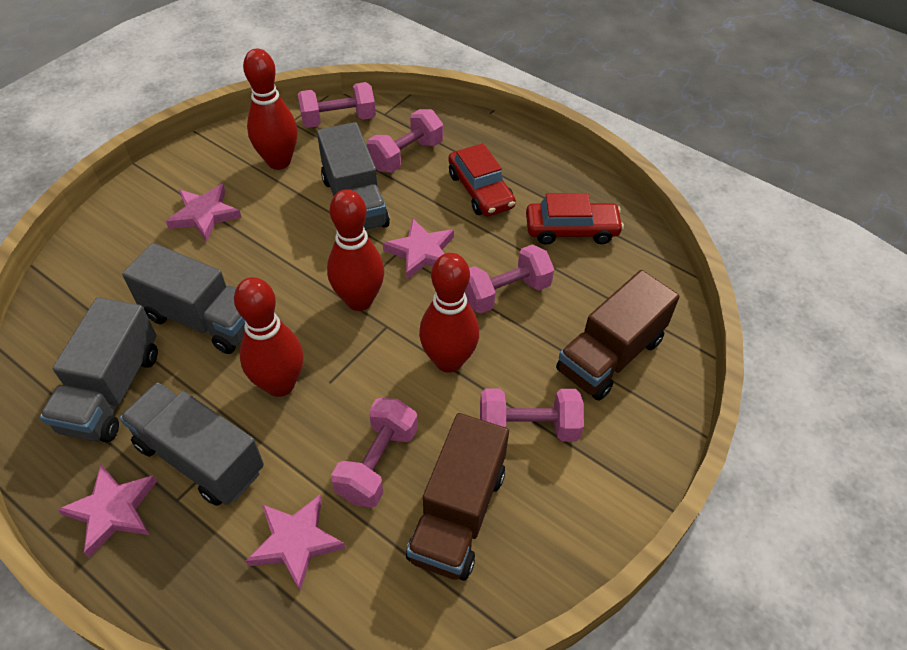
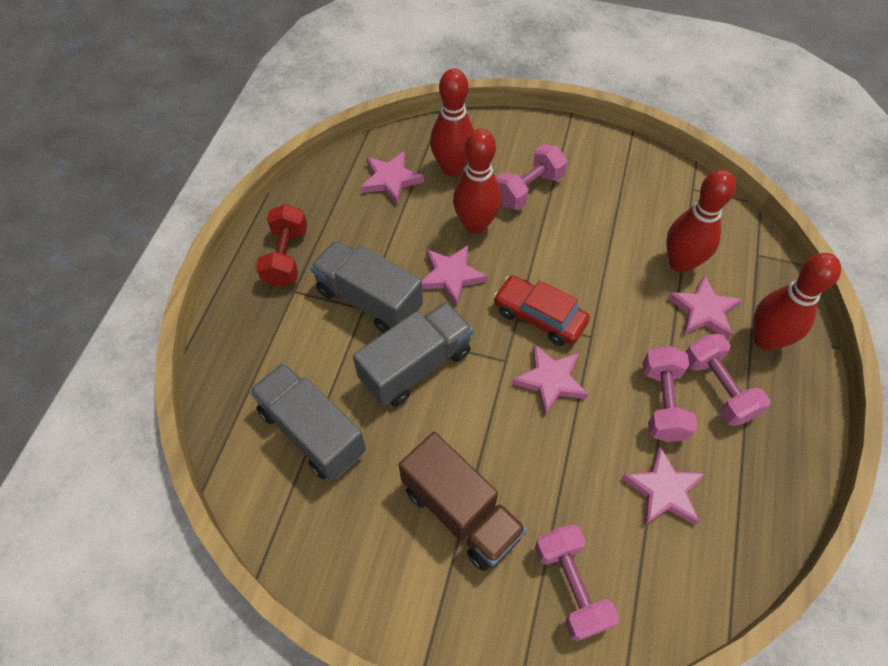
brown truck: 2 -> 1
grey truck: 4 -> 3
pink dumbbell: 5 -> 4
pink star: 4 -> 5
red car: 2 -> 1
red dumbbell: 0 -> 1

